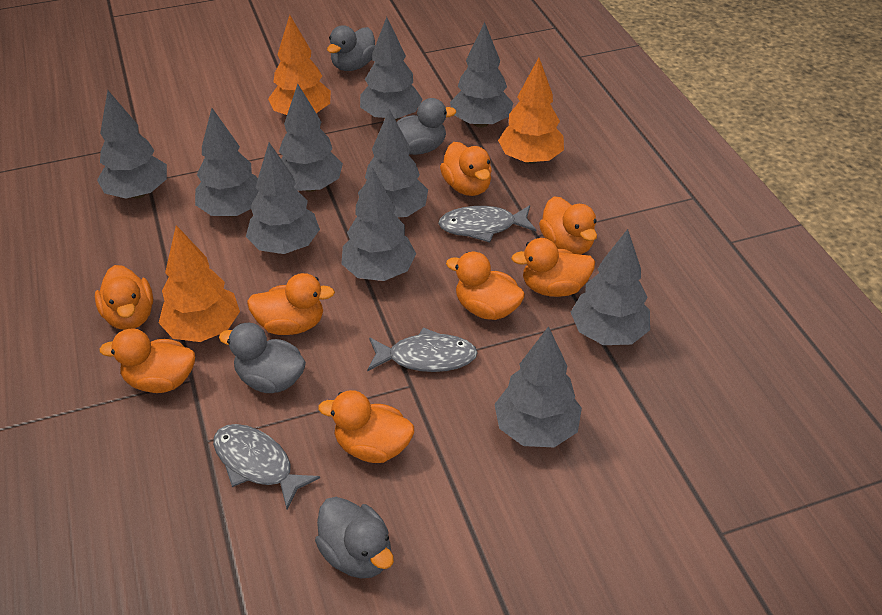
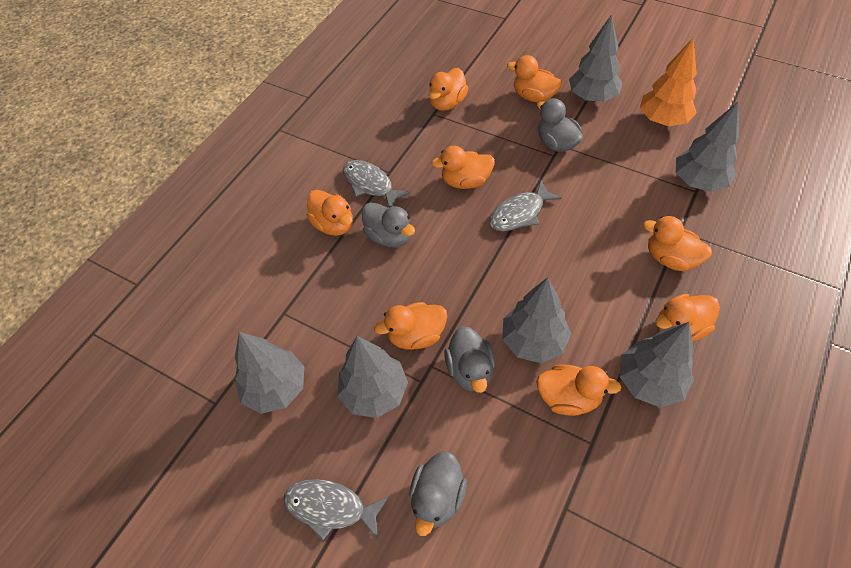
grey tree: 10 -> 6
orange tree: 3 -> 1

